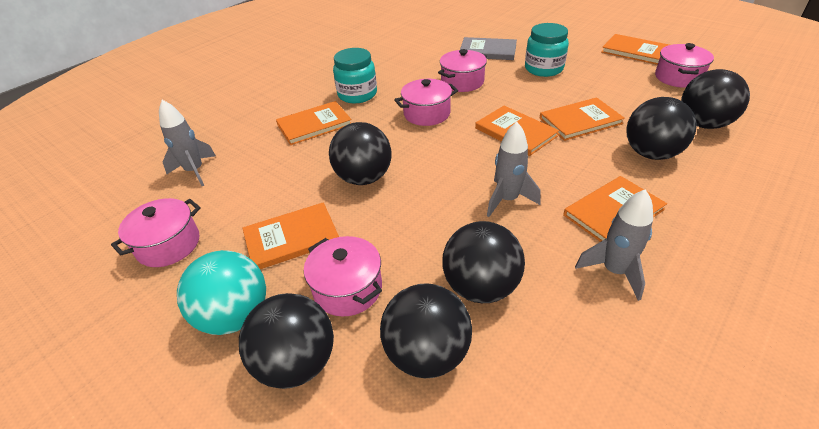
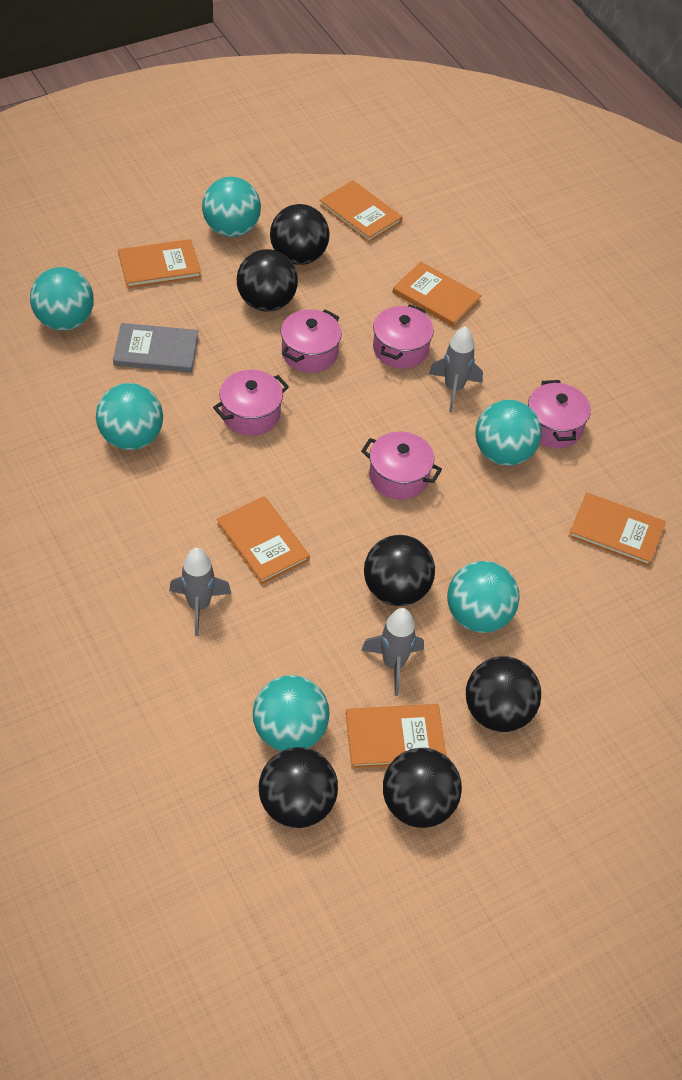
turquoise ball: 1 -> 6
turquoise jar: 2 -> 0

